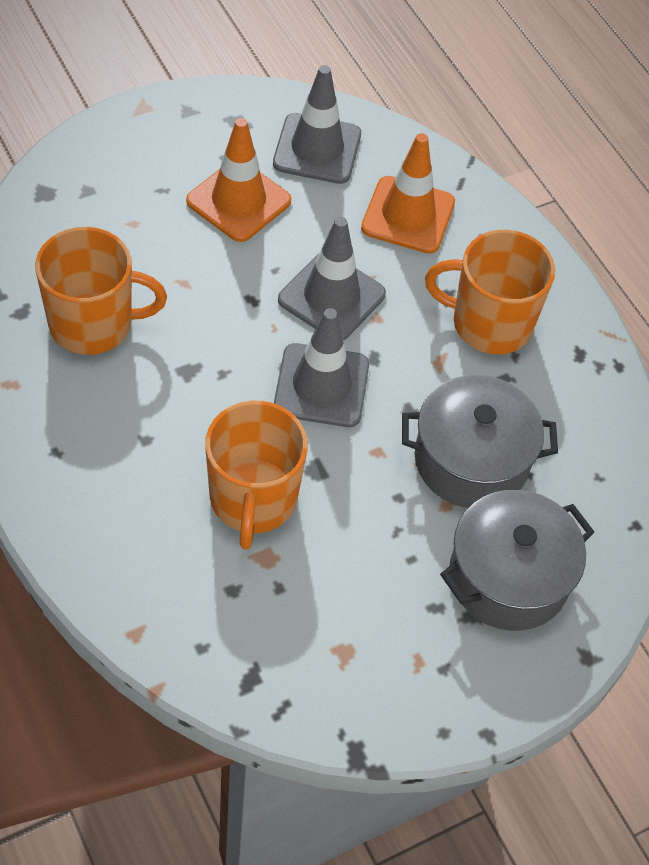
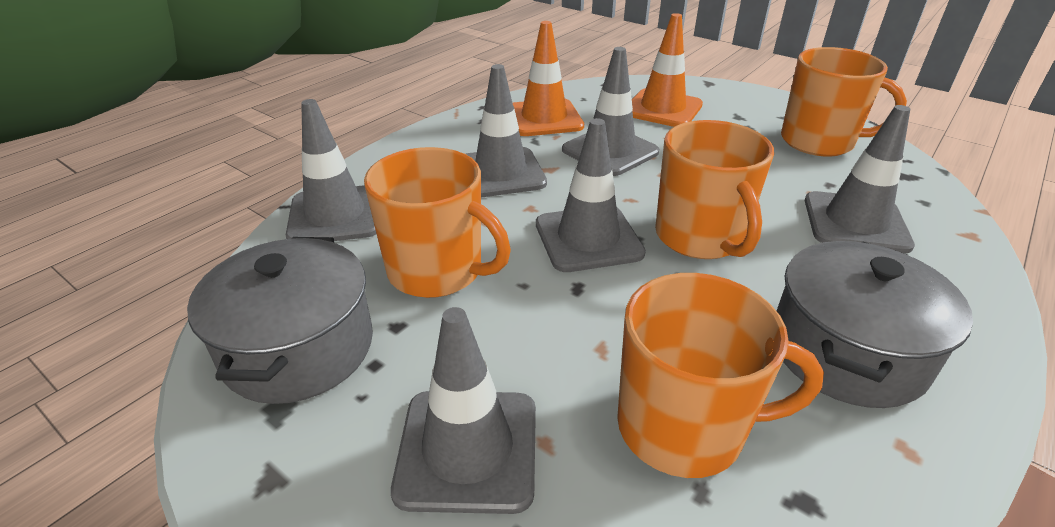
grey traffic cone: 3 -> 6
orange mug: 3 -> 4

